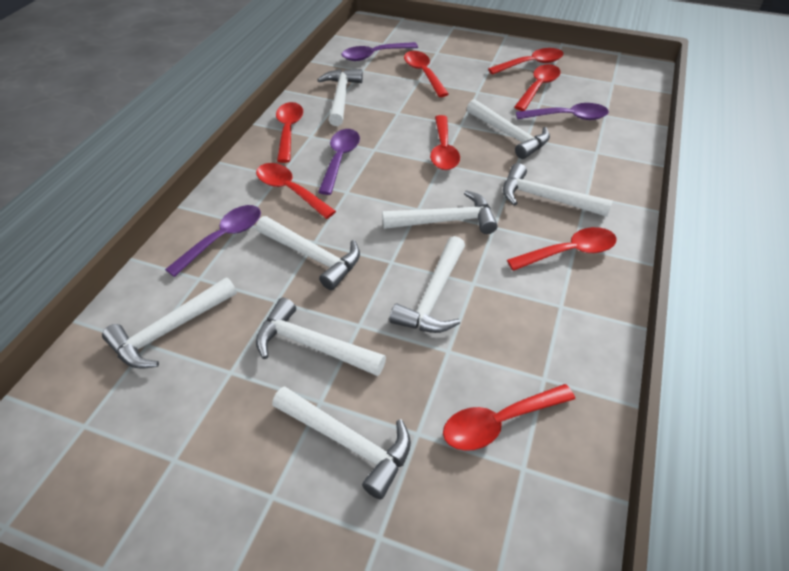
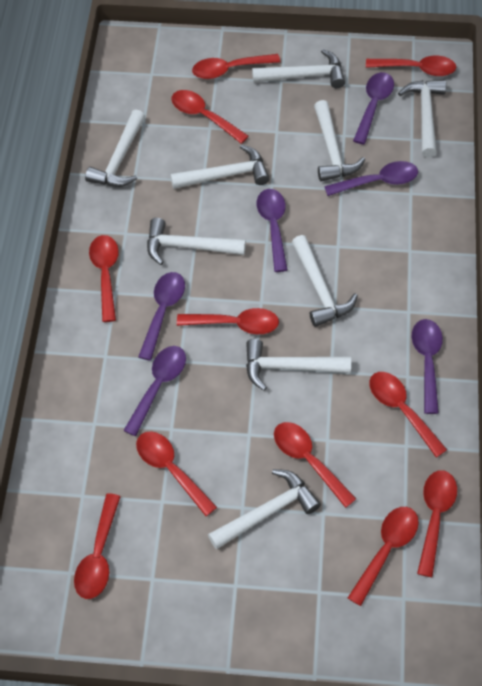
purple spoon: 4 -> 6
red spoon: 8 -> 11

